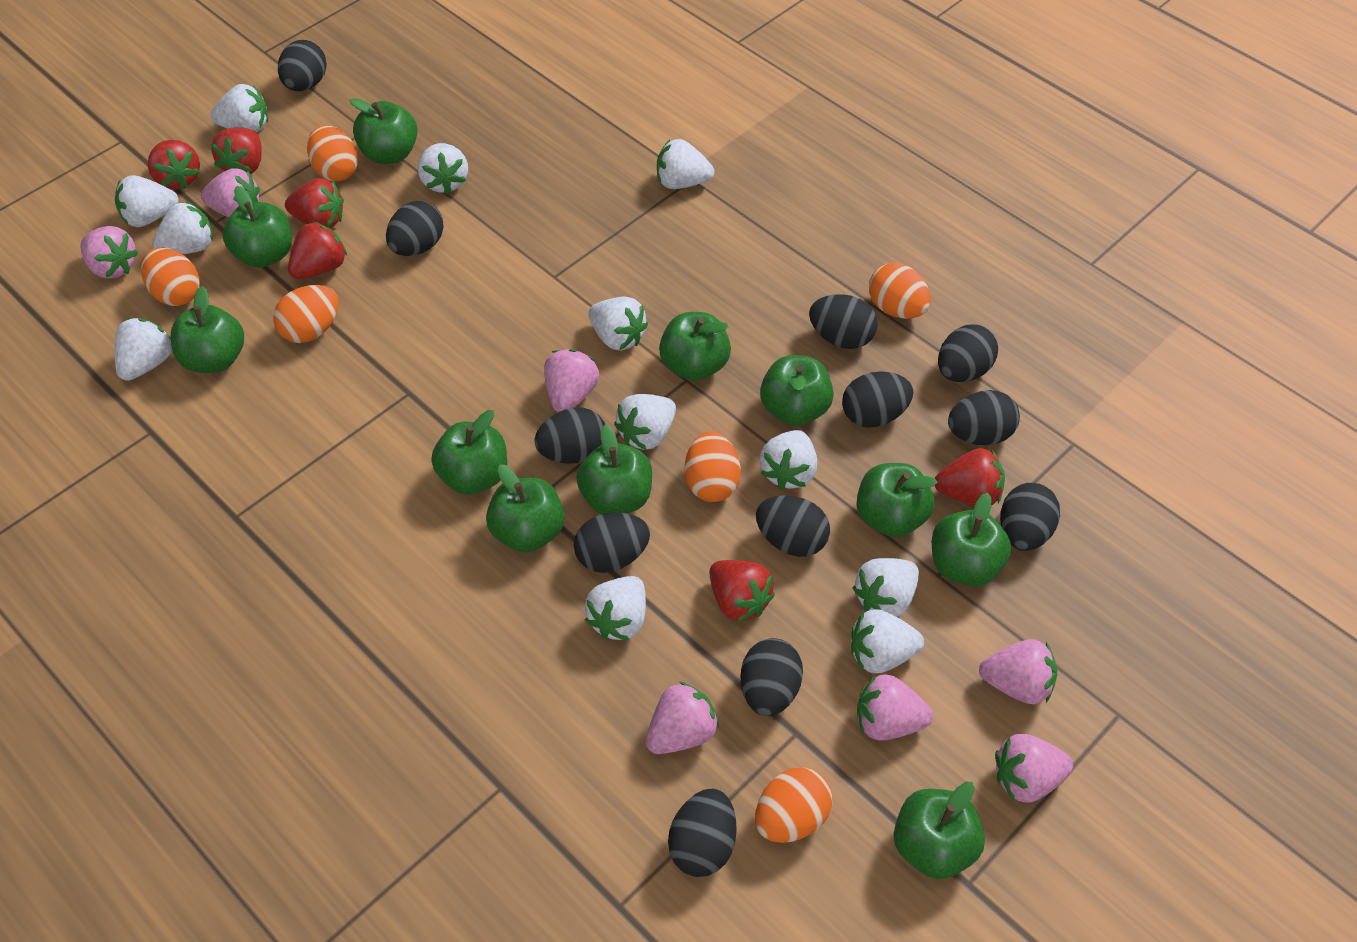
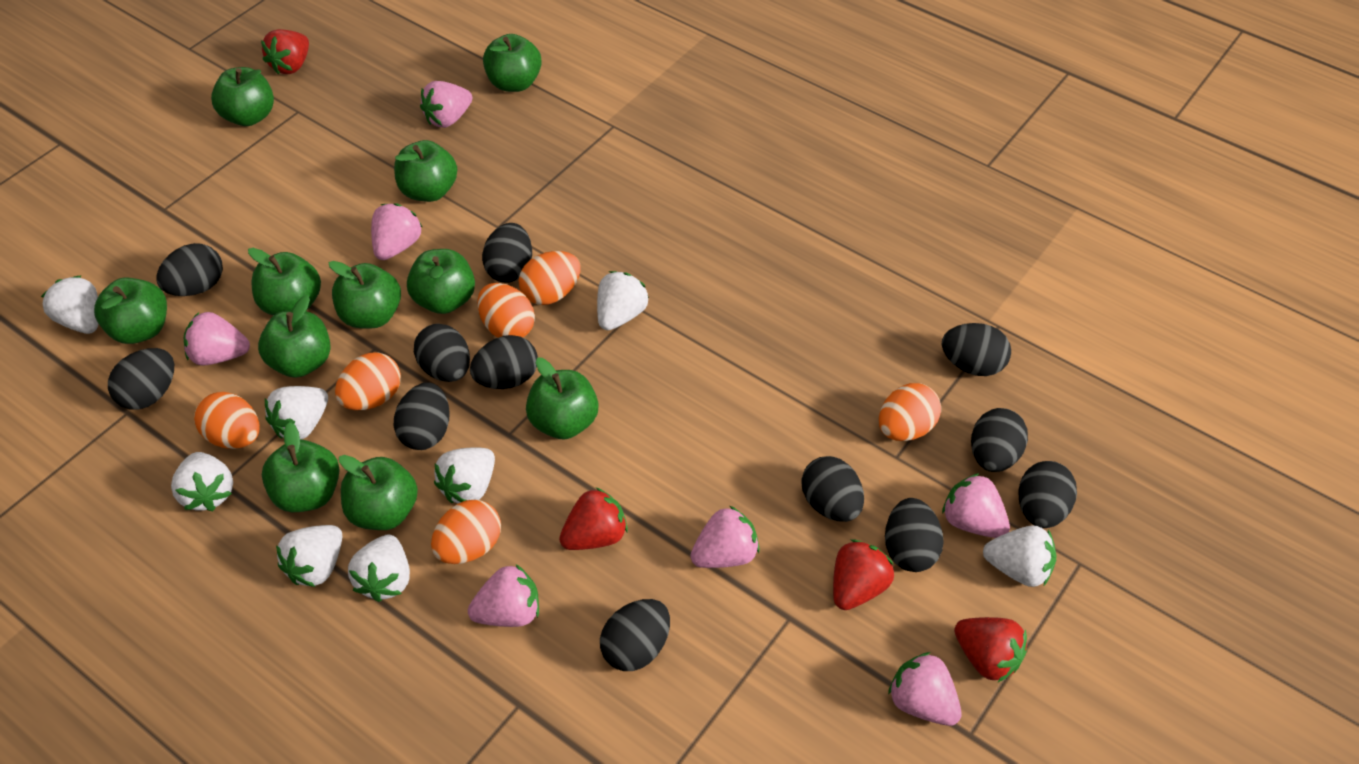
red strawberry: 6 -> 4
white strawberry: 12 -> 8

